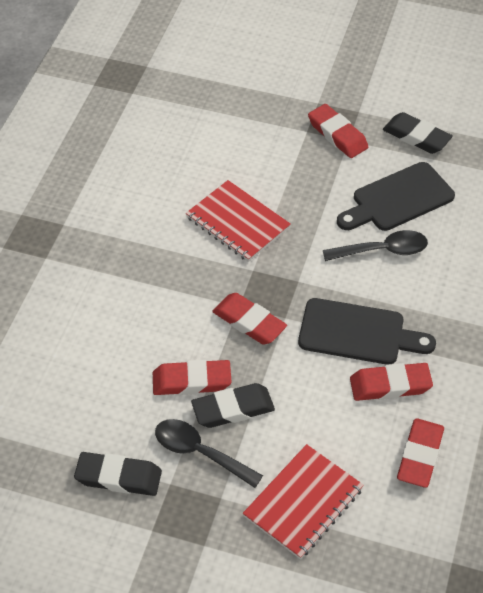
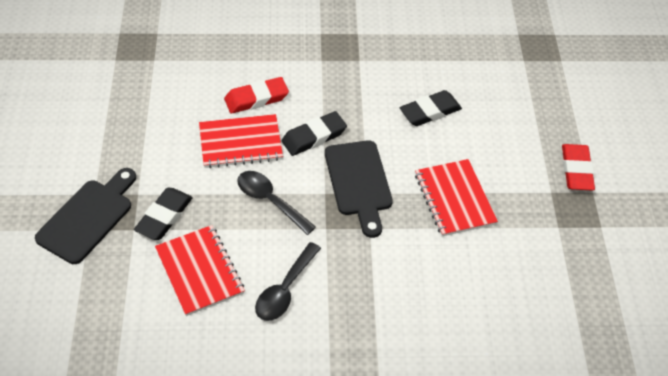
red eraser: 5 -> 2
red notebook: 2 -> 3

